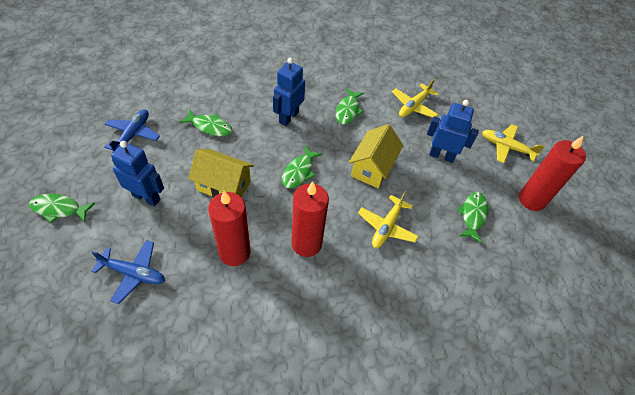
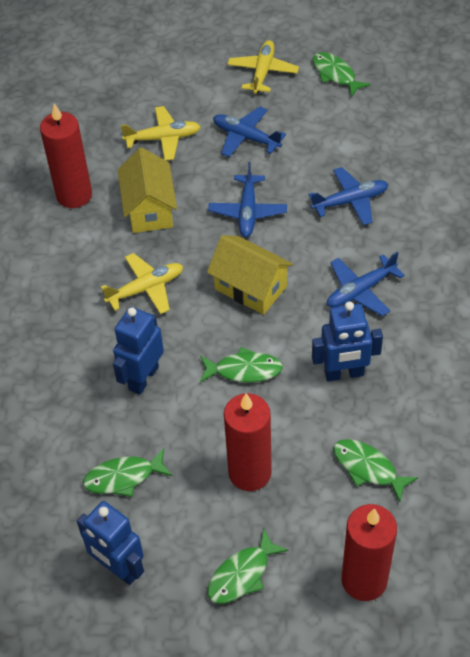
blue plane: 2 -> 4

